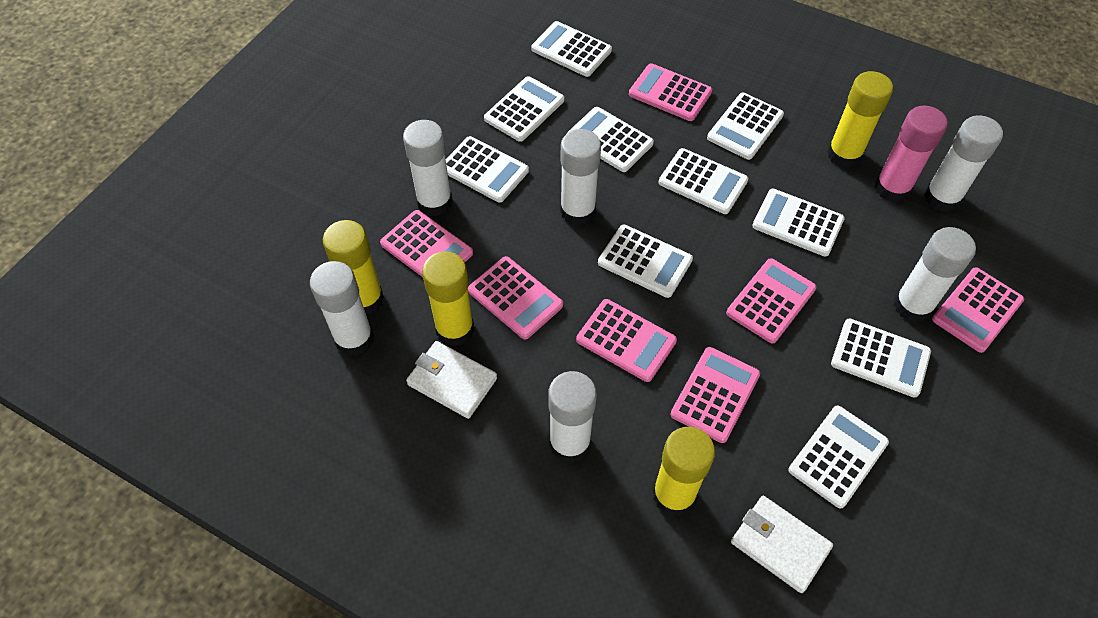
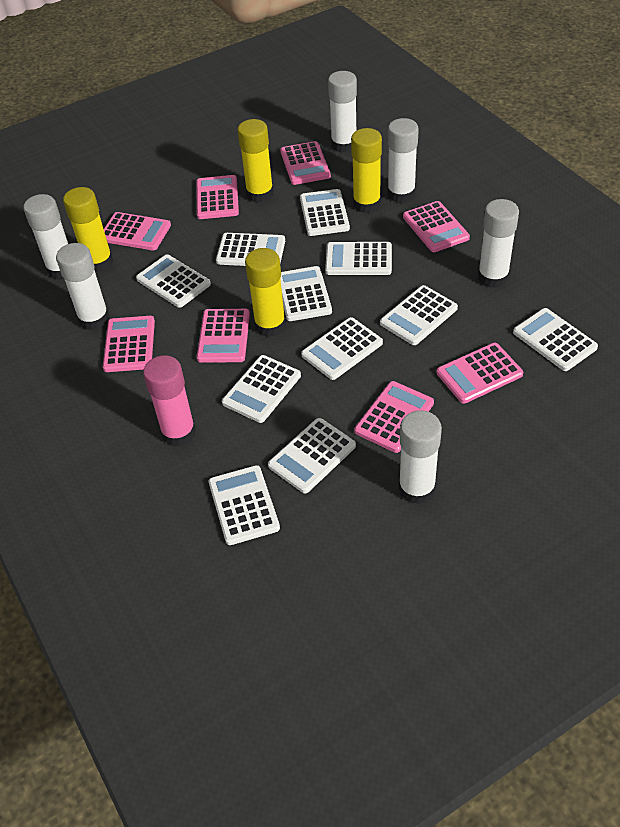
pink calculator: 7 -> 8
white calculator: 10 -> 11
white wallet: 2 -> 0

